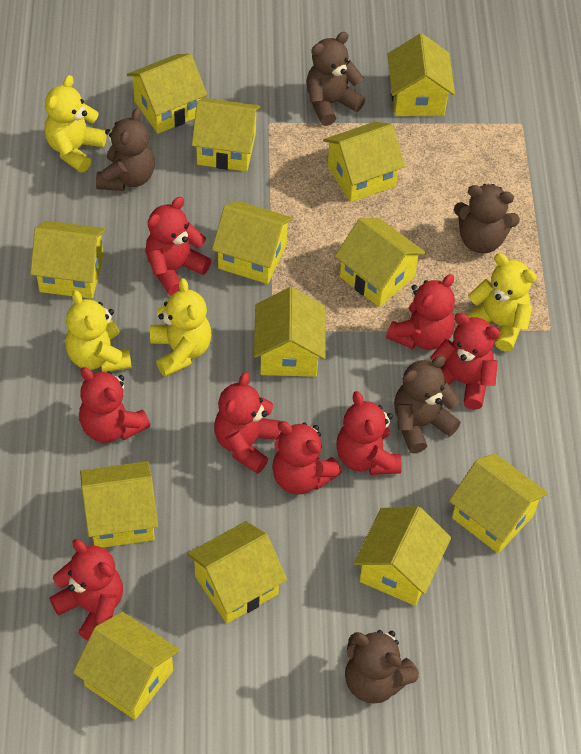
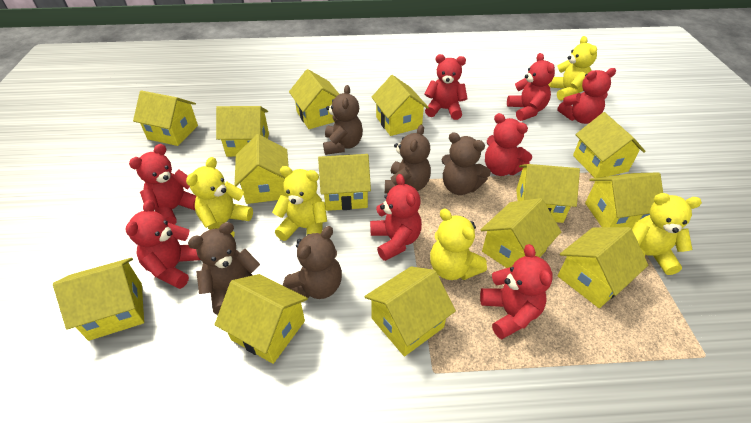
yellow house: 13 -> 14
yellow teddy bear: 4 -> 5

